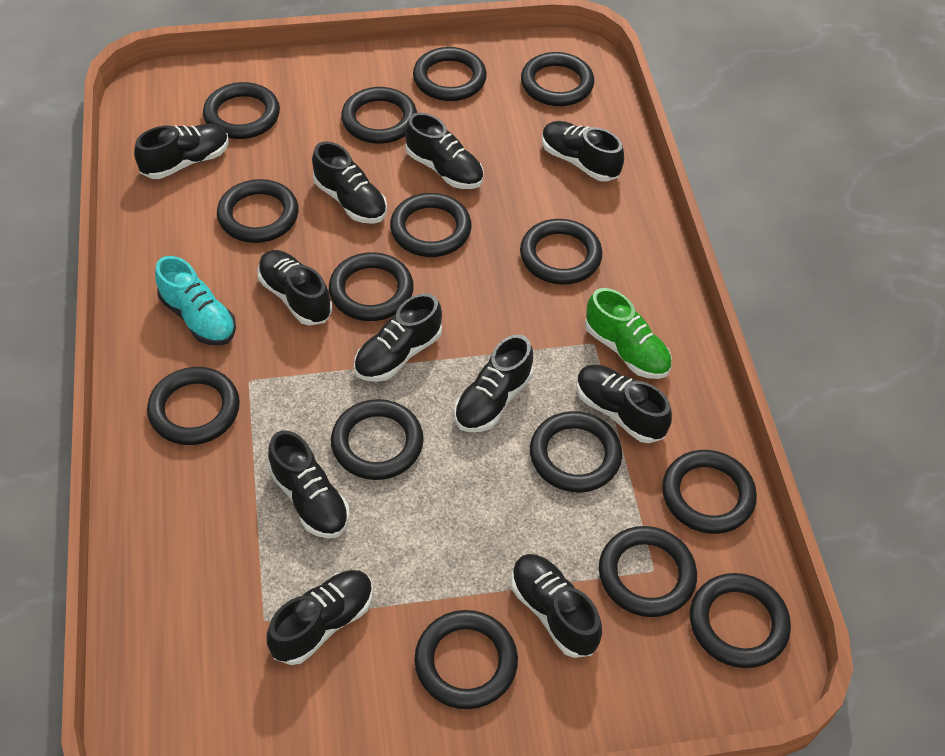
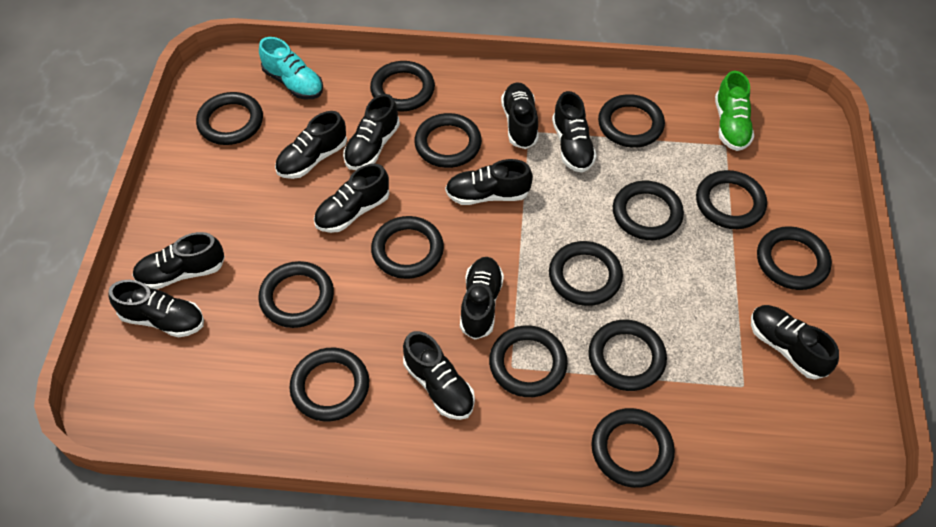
black ring: 15 -> 14

